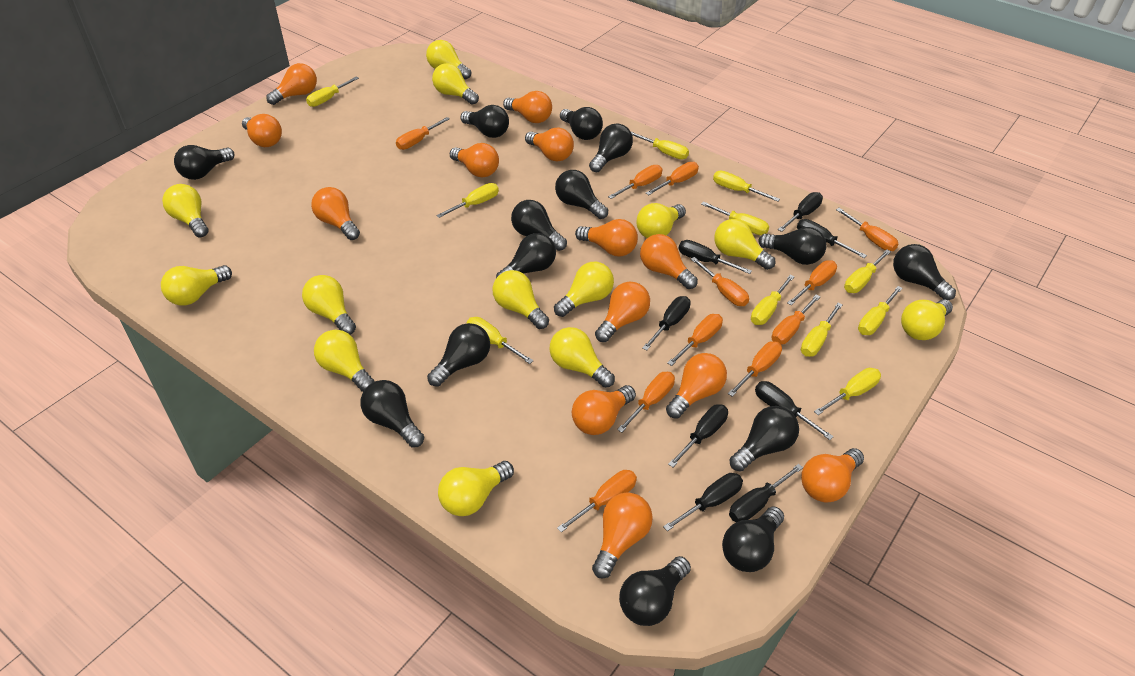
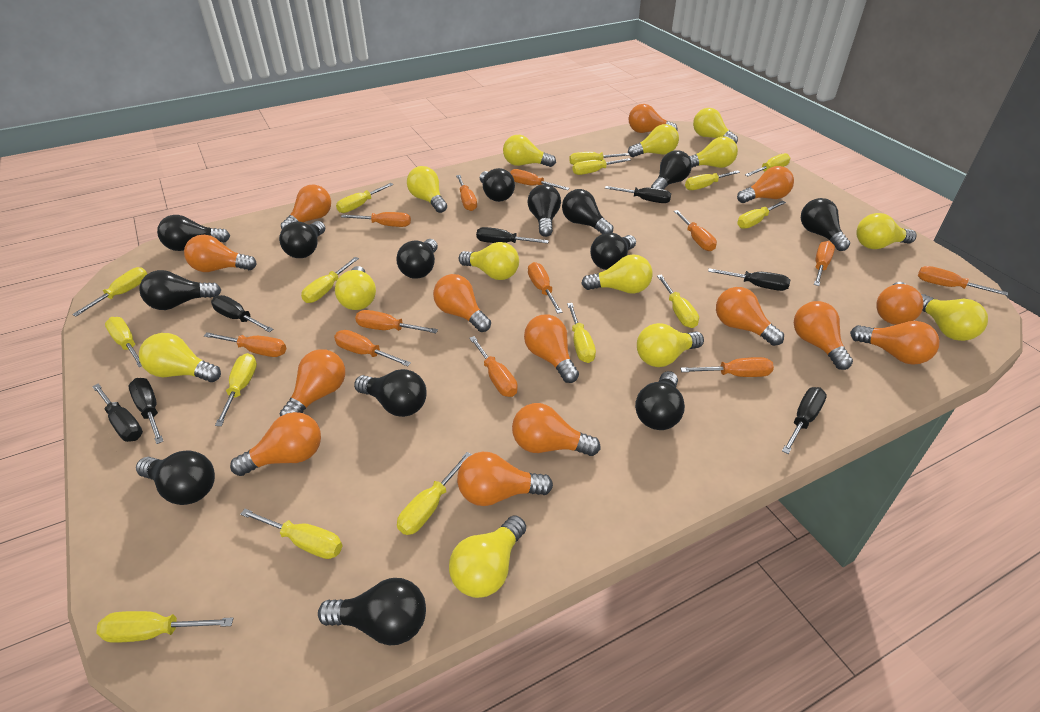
black screwdriver: 8 -> 7
orange light bulb: 13 -> 14
orange screwdriver: 11 -> 12
yellow screwdriver: 11 -> 15

